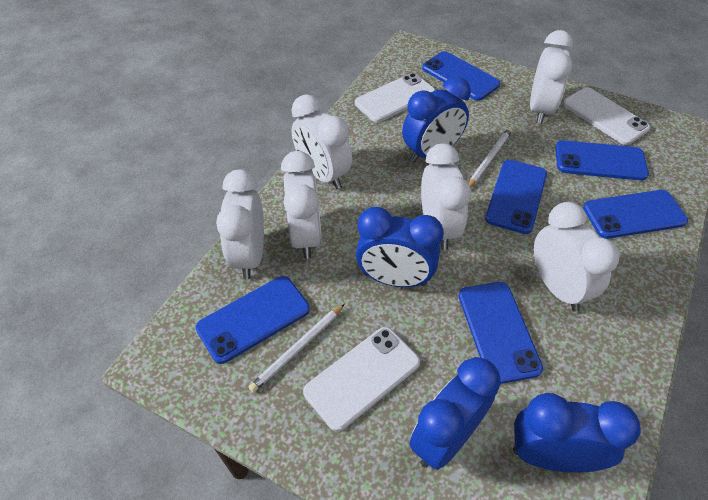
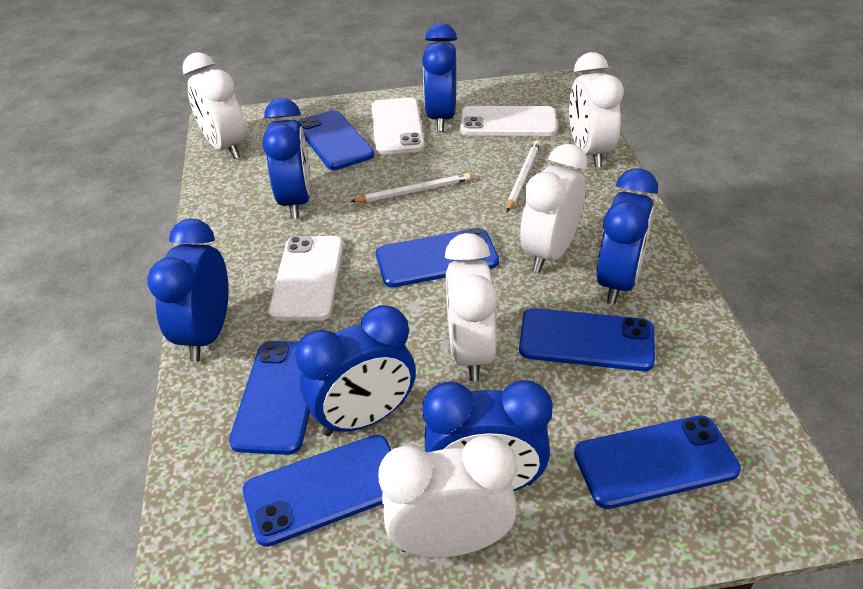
blue clock: 4 -> 6
white clock: 6 -> 5

